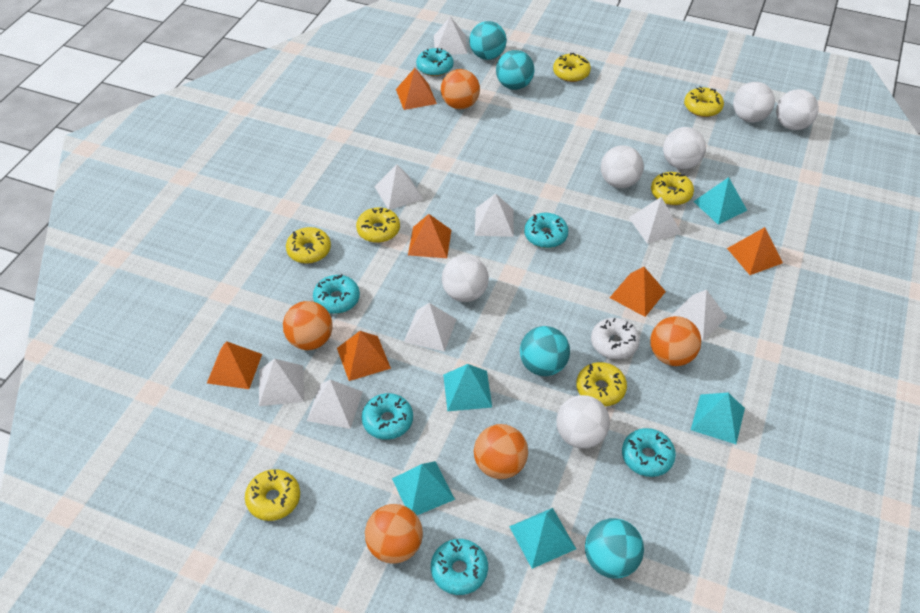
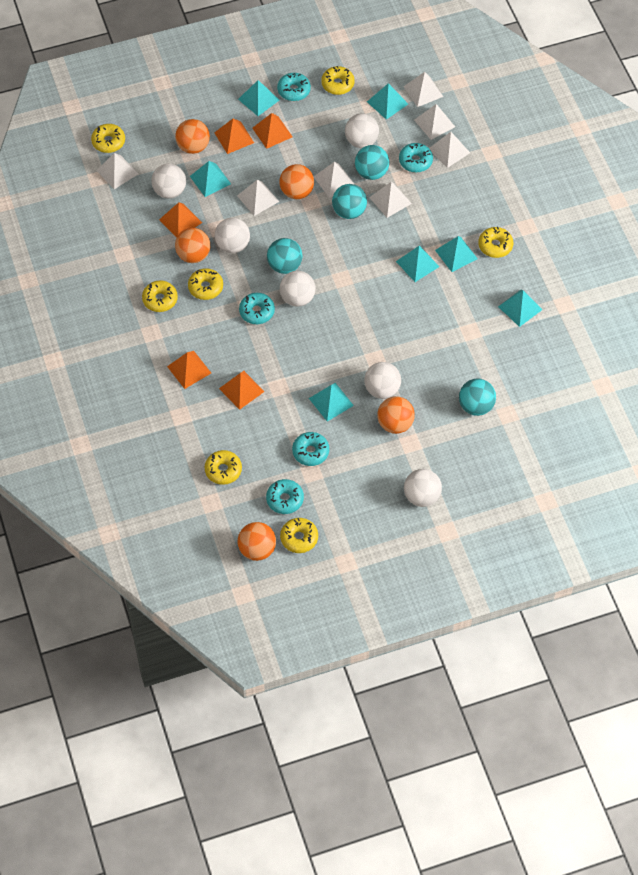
orange pyramid: 6 -> 5
turquoise donut: 6 -> 5
turquoise pyramid: 5 -> 7
white donut: 1 -> 0
white pyramid: 8 -> 7

